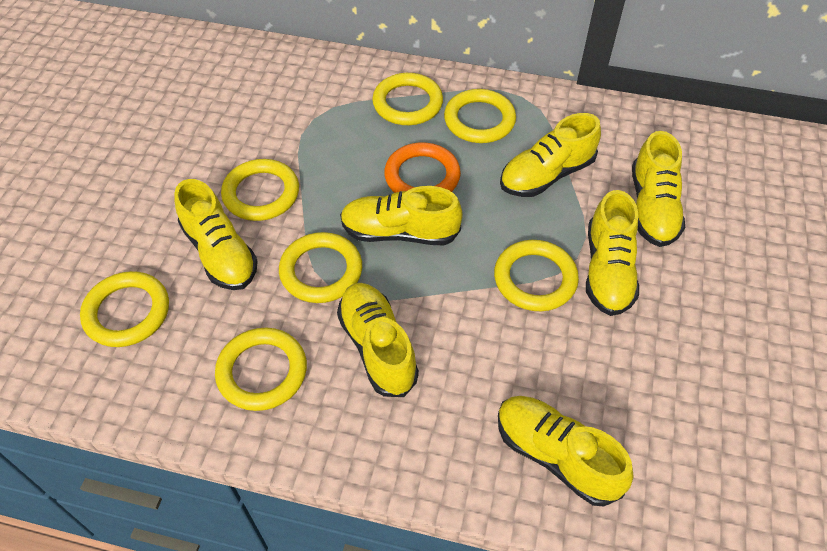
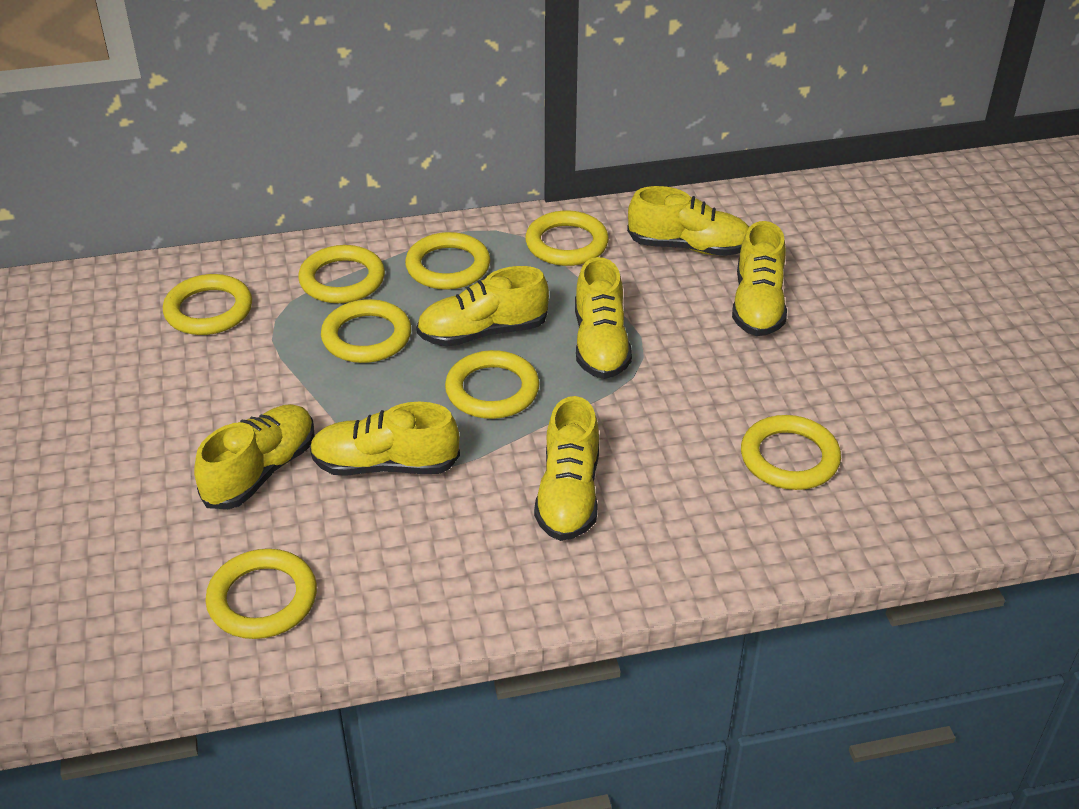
orange ring: 1 -> 0
yellow ring: 7 -> 8

